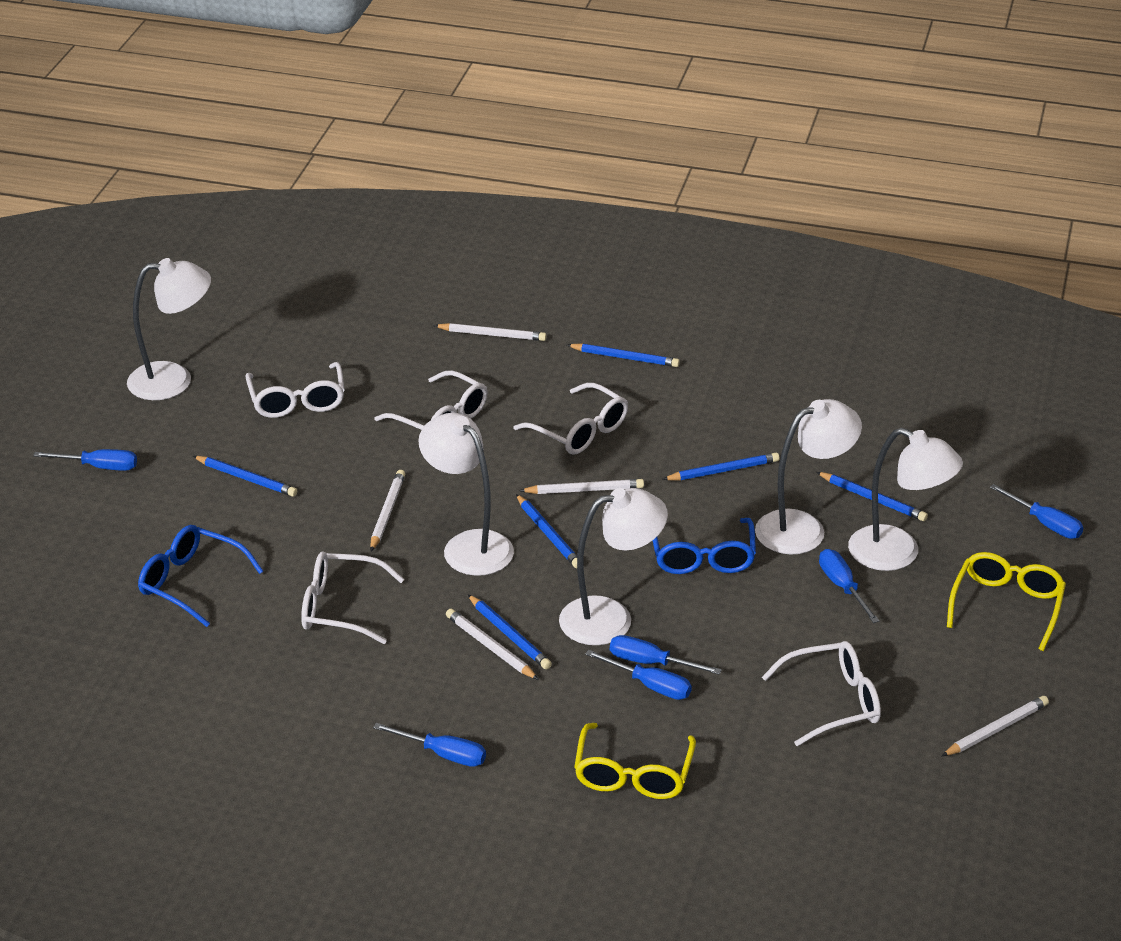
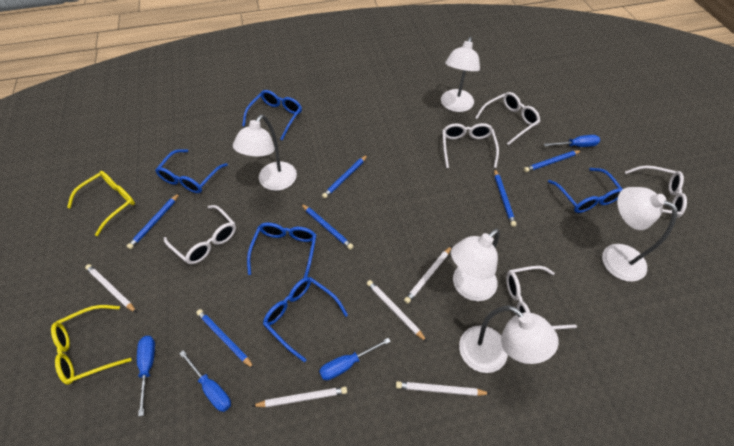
blue glasses: 2 -> 5
blue screwdriver: 6 -> 4

